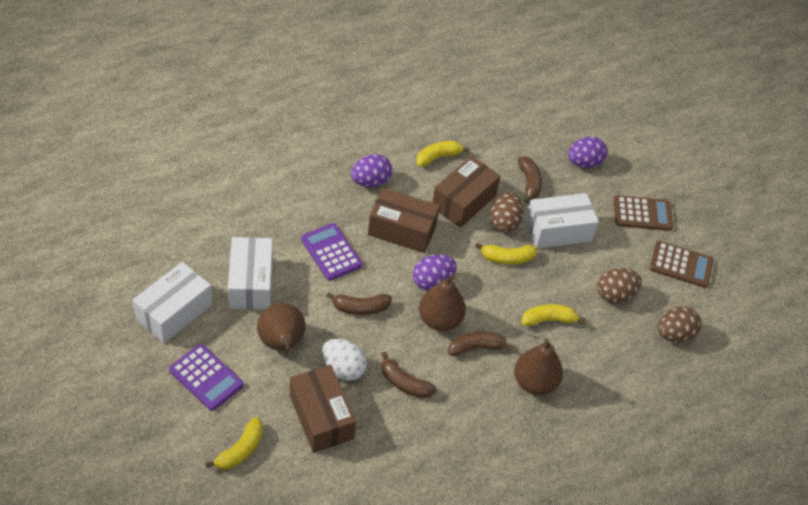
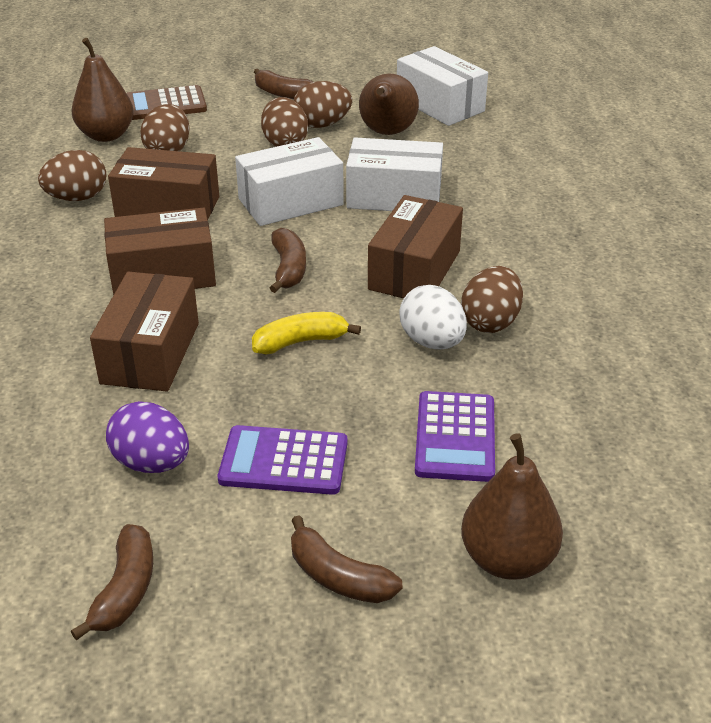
brown box: 3 -> 4
brown calculator: 2 -> 1
brown egg: 3 -> 5
purple egg: 3 -> 1
yellow banana: 4 -> 1

